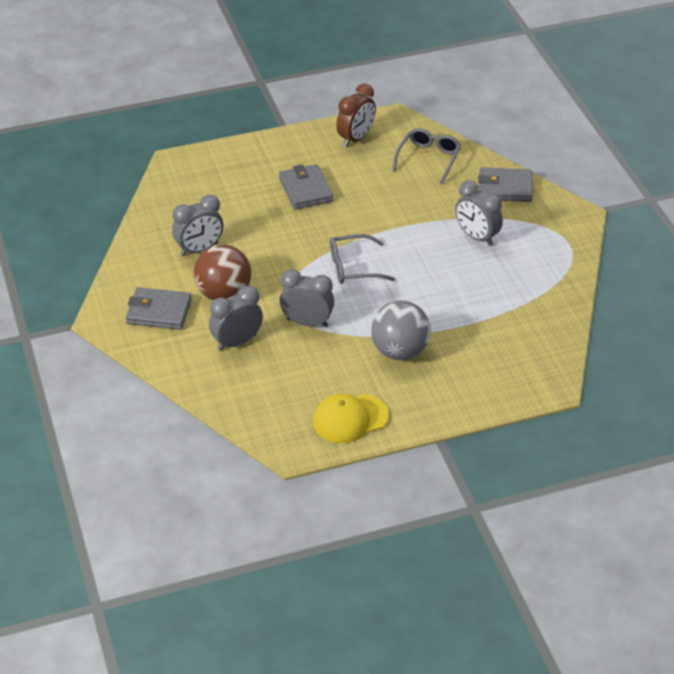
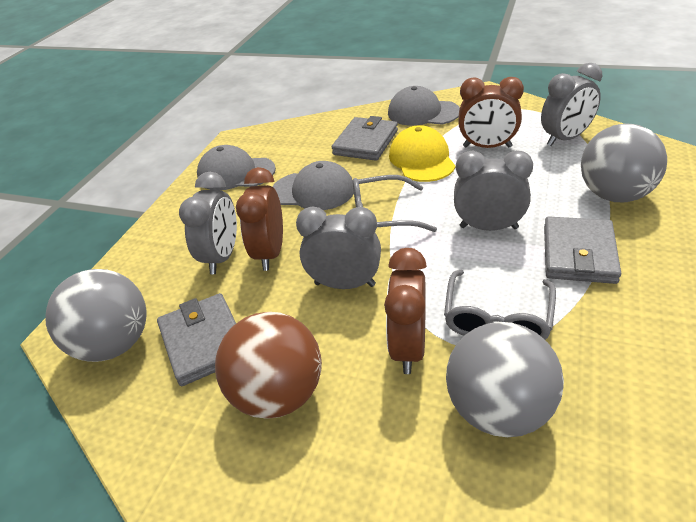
brown clock: 1 -> 3
grey ball: 1 -> 3
grey cap: 0 -> 3

